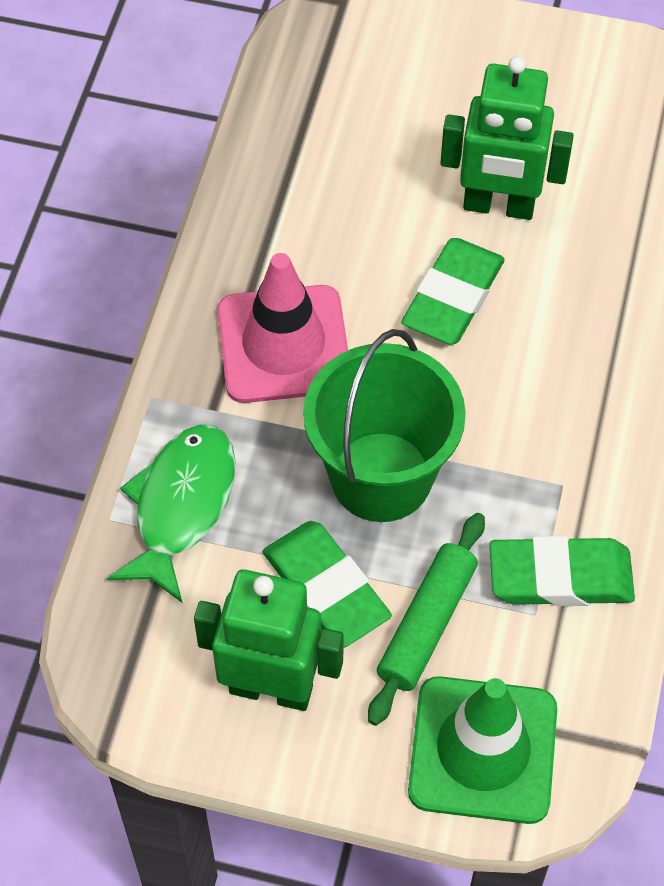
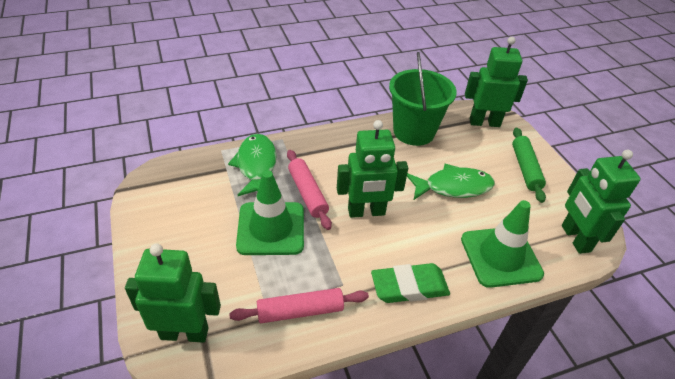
green eraser: 3 -> 1
green fish: 1 -> 2
green robot: 2 -> 4
green traffic cone: 1 -> 2
pink rolling pin: 0 -> 2
pink traffic cone: 1 -> 0

